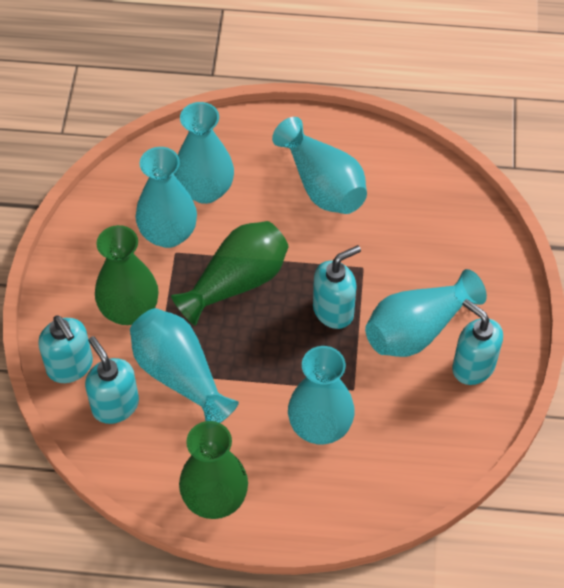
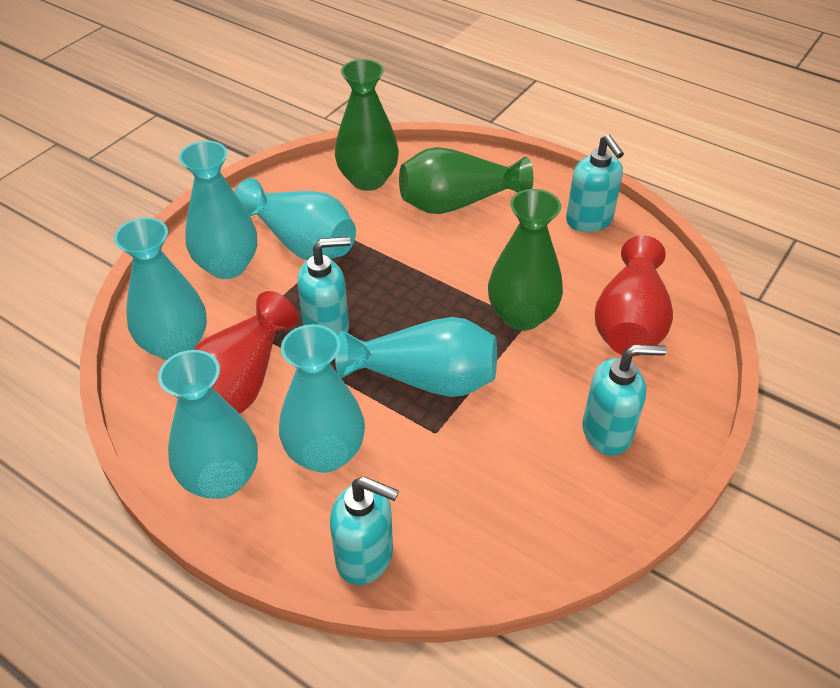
red vase: 0 -> 2

